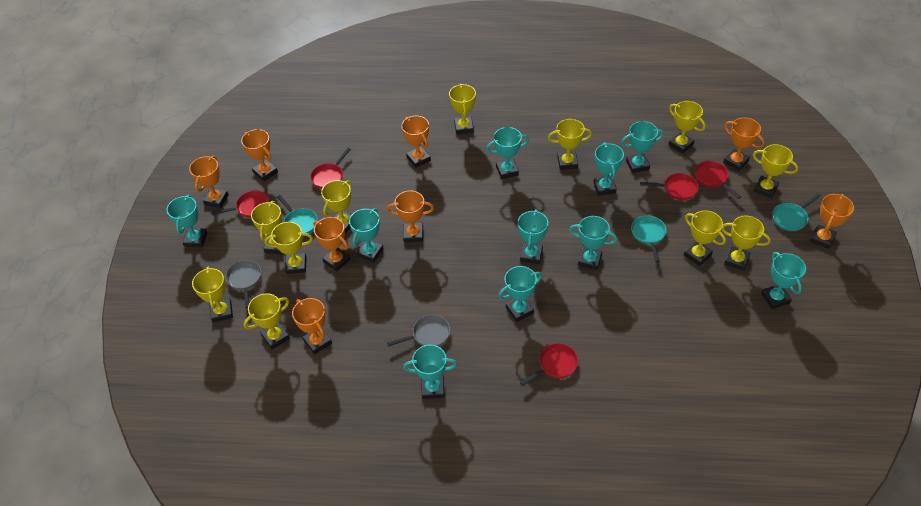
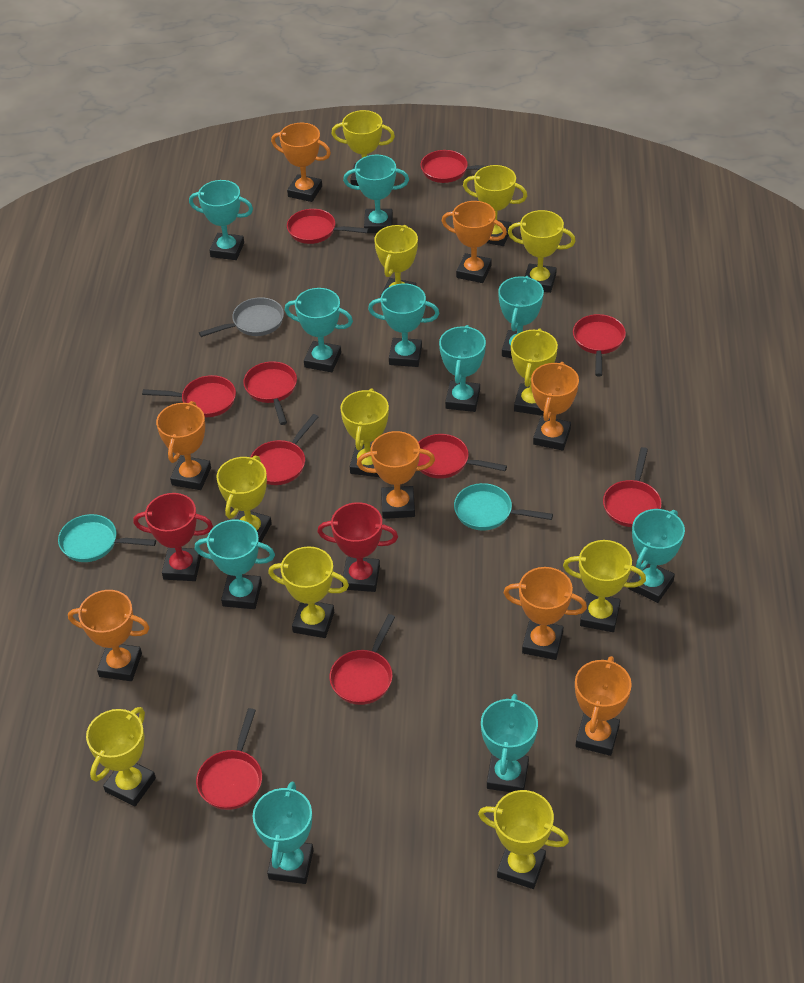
grey pan: 2 -> 1
red pan: 5 -> 10
red trophy: 0 -> 2
turquoise pan: 3 -> 2

